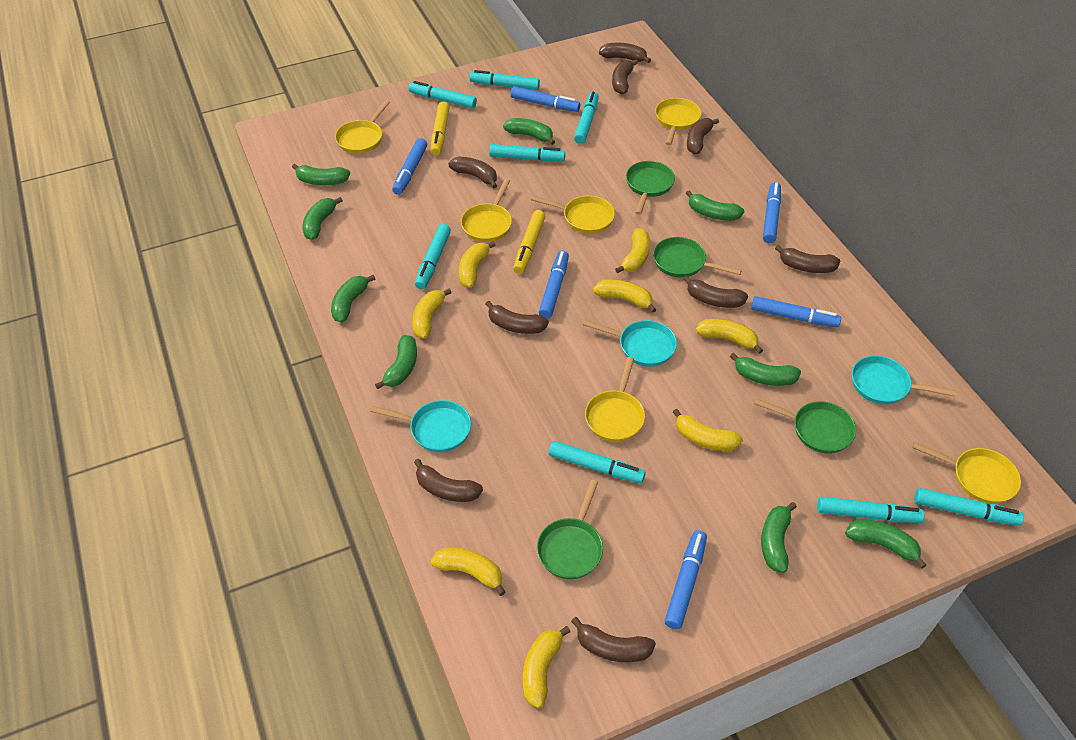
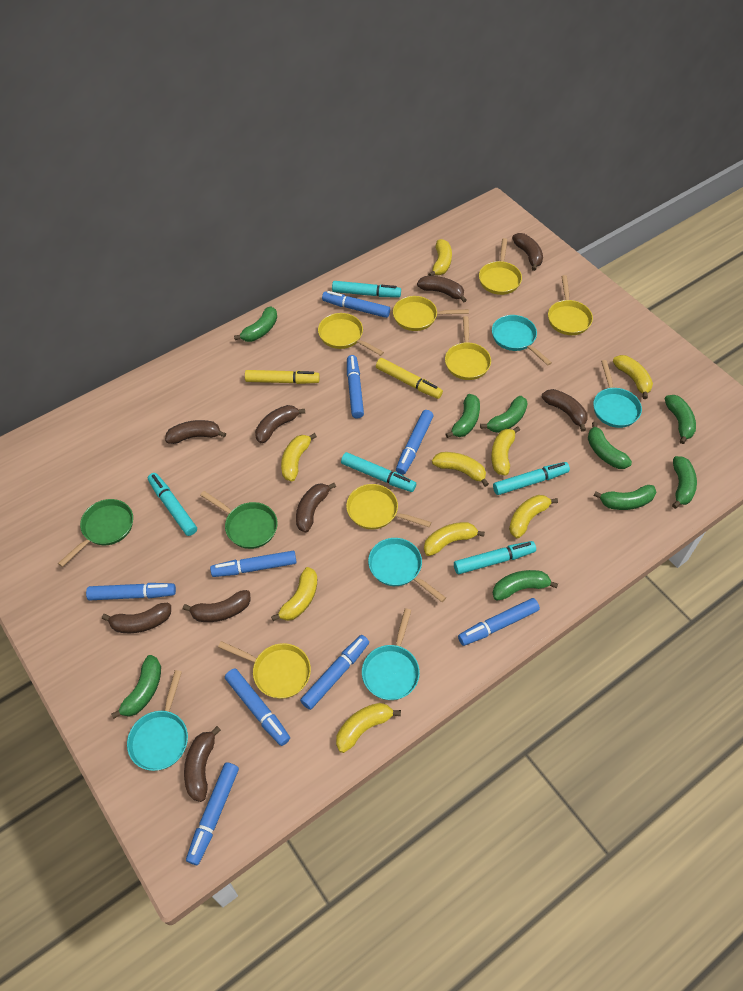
blue marker: 6 -> 9
green pan: 4 -> 2
turquoise marker: 8 -> 5
turquoise pan: 3 -> 5
yellow banana: 8 -> 9
yellow pan: 6 -> 7

